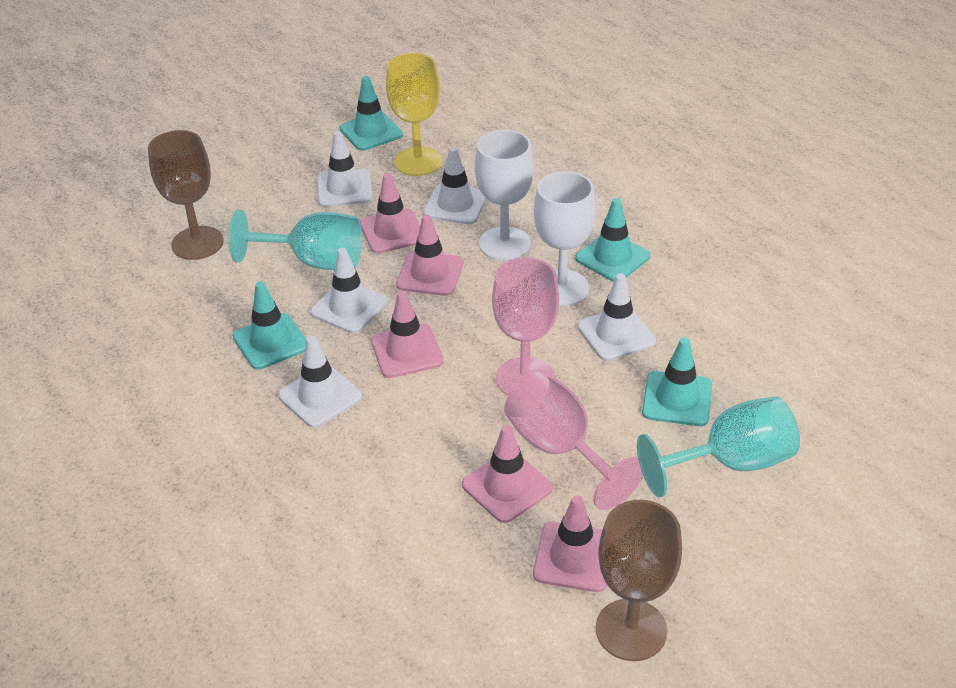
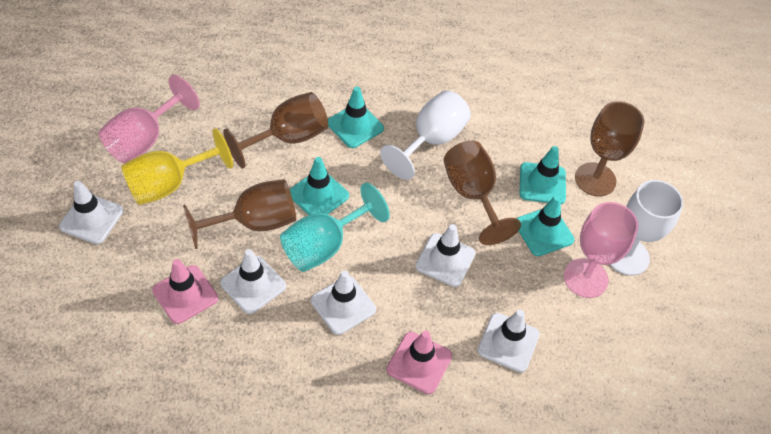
brown goblet: 2 -> 4
pink traffic cone: 5 -> 2
turquoise goblet: 2 -> 1

